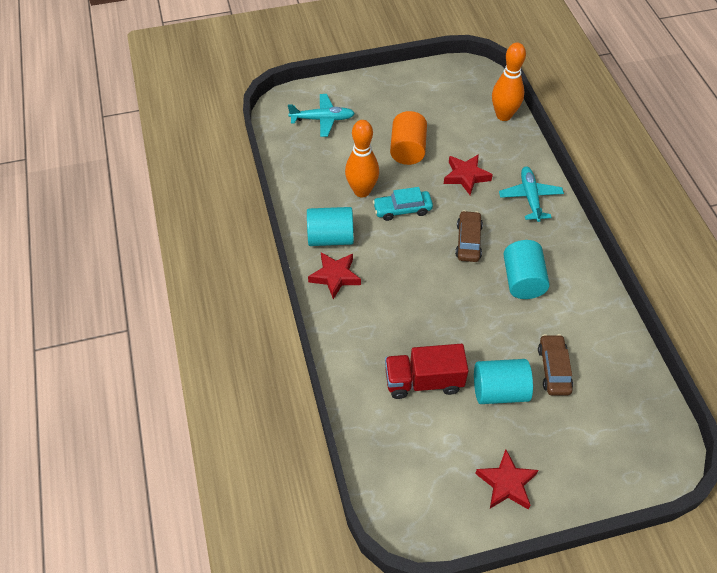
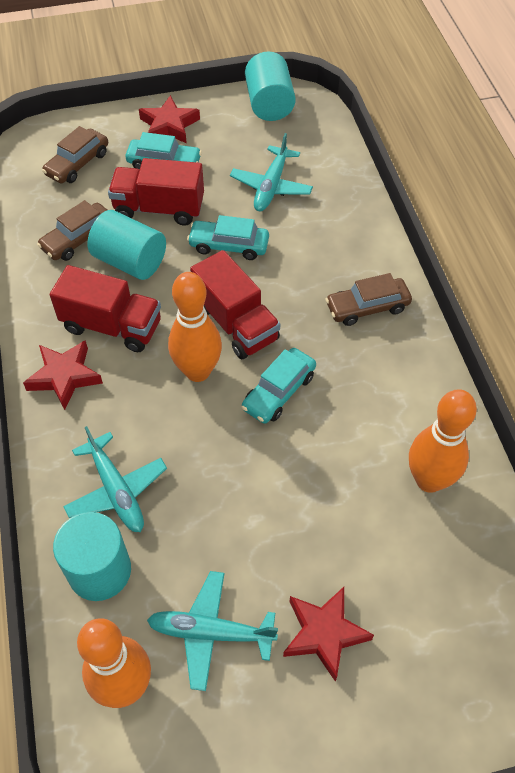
brown car: 2 -> 3
orange bowling pin: 2 -> 3
orange cylinder: 1 -> 0
red truck: 1 -> 3
turquoise car: 1 -> 3
turquoise plane: 2 -> 3

